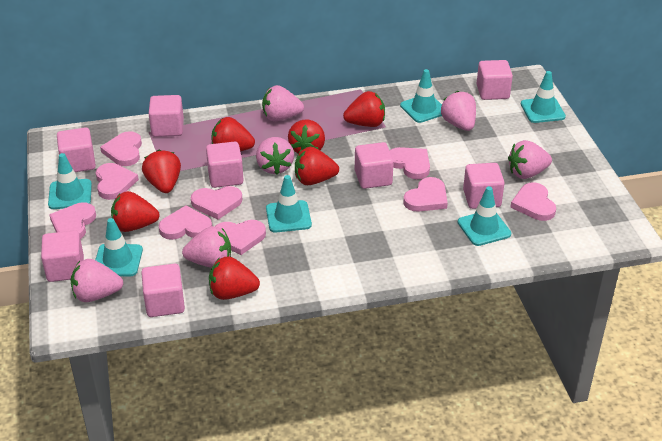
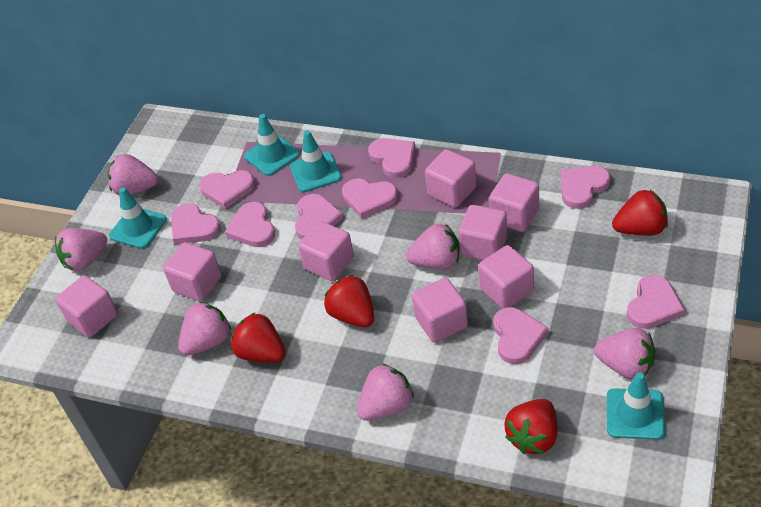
red strawberry: 7 -> 4
turquoise traffic cone: 6 -> 4

